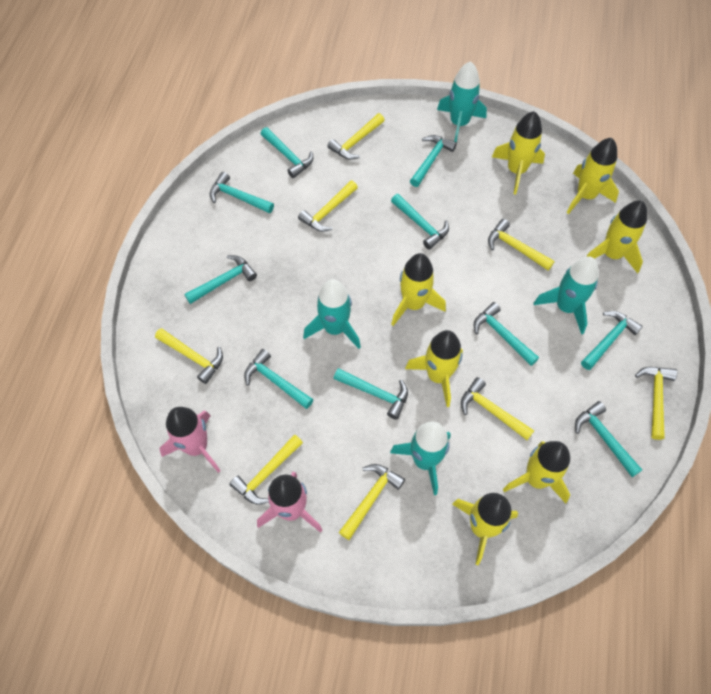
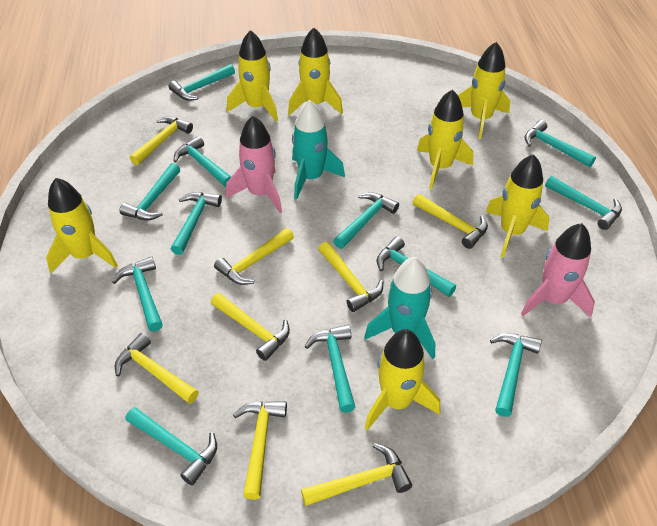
turquoise hammer: 10 -> 12
turquoise rocket: 4 -> 2

